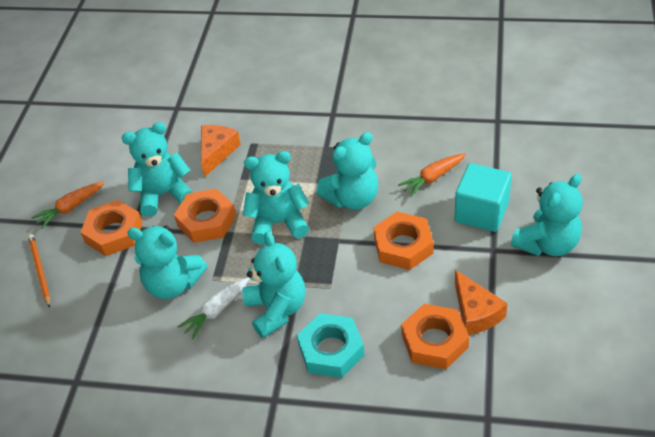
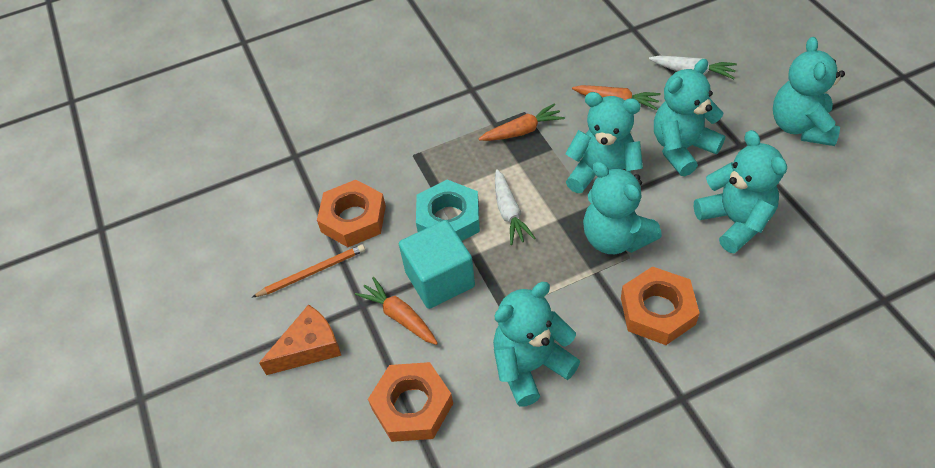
orange carrot: 2 -> 3
orange cheese: 2 -> 1
orange nut: 4 -> 3
white carrot: 1 -> 2

